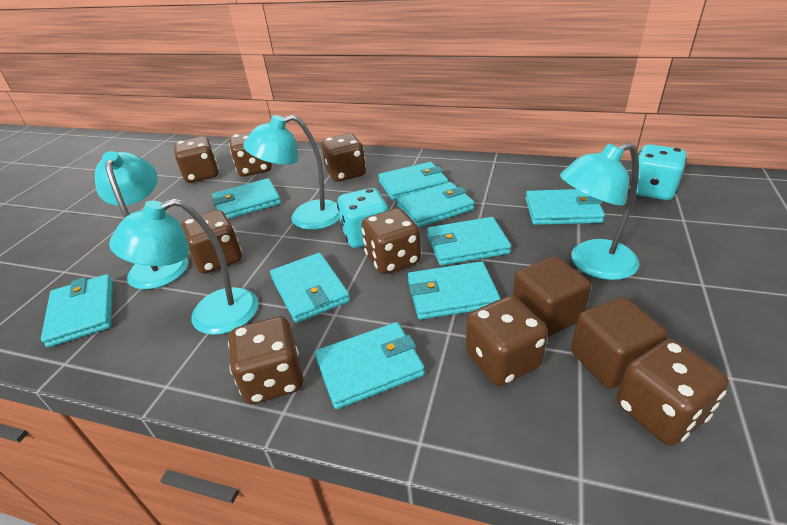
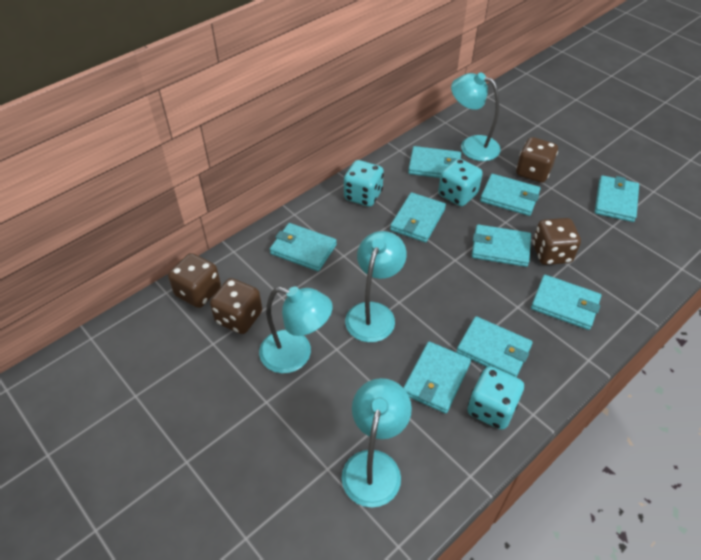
brown cube: 2 -> 0
brown dice: 8 -> 4
turquoise dice: 2 -> 3

